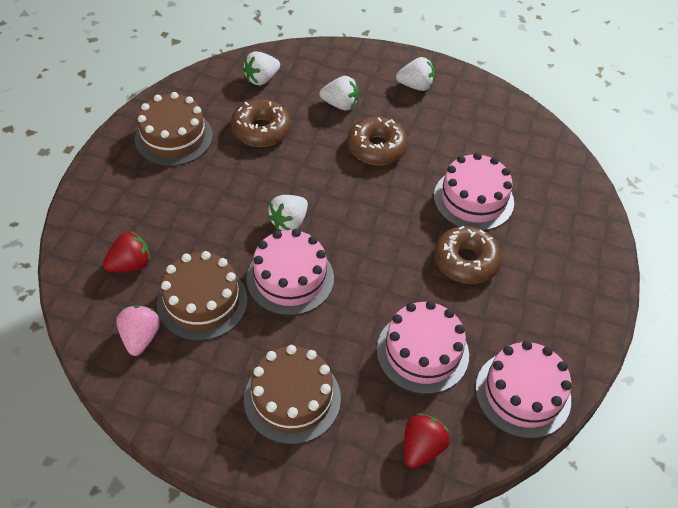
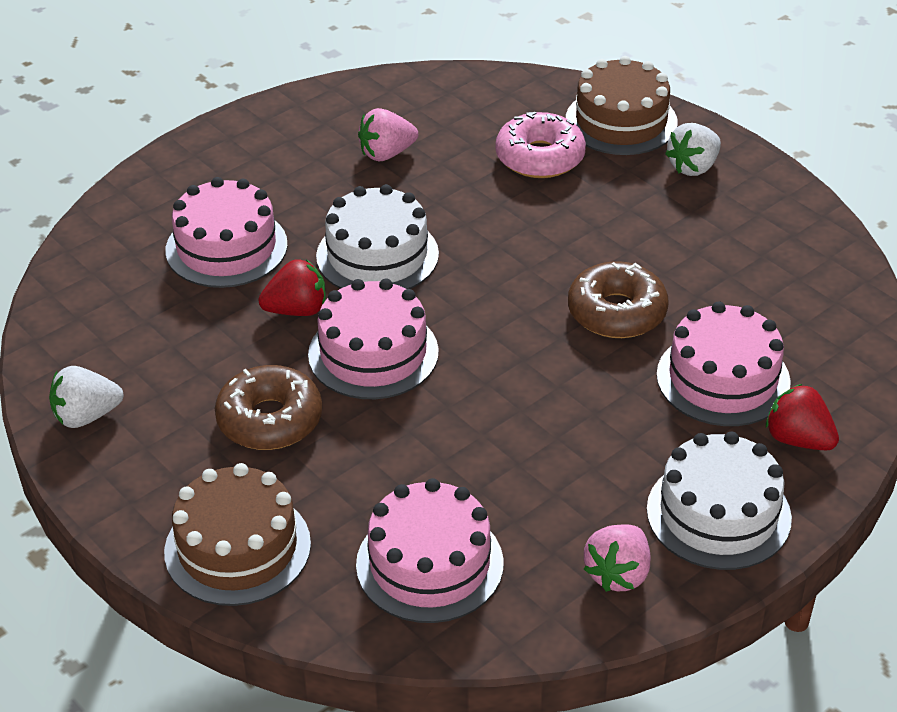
brown cake: 3 -> 2
brown donut: 3 -> 2
pink donut: 0 -> 1
pink strawberry: 1 -> 2
white cake: 0 -> 2
white strawberry: 4 -> 2

